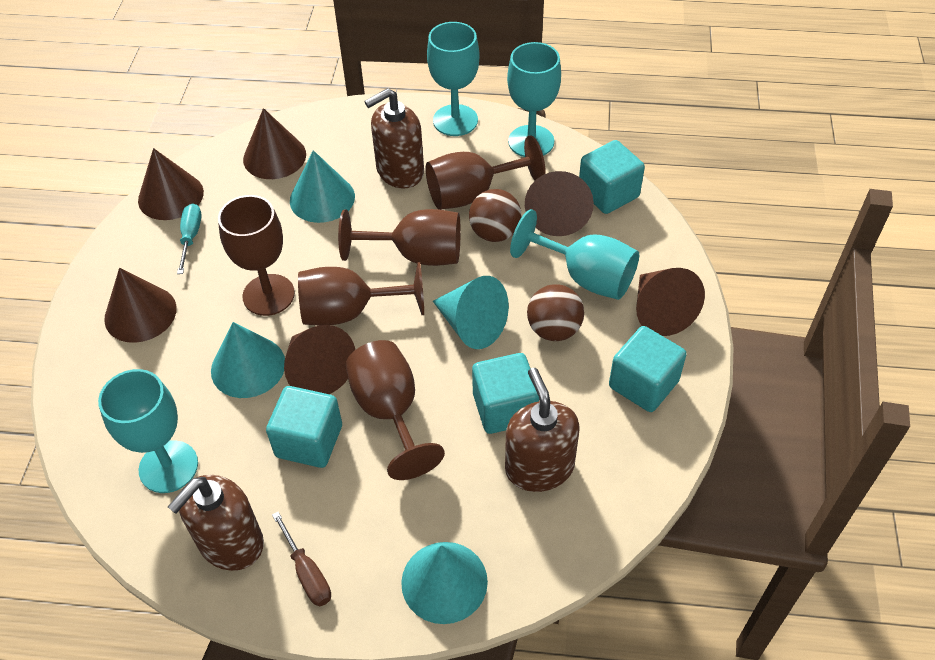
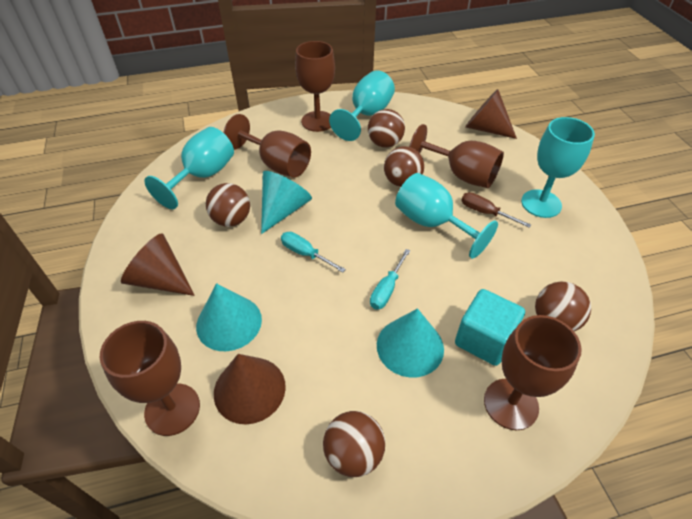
brown ball: 2 -> 5
brown cone: 6 -> 3
brown soap dispenser: 3 -> 0
turquoise cone: 4 -> 3
turquoise cube: 4 -> 1
turquoise screwdriver: 1 -> 2

